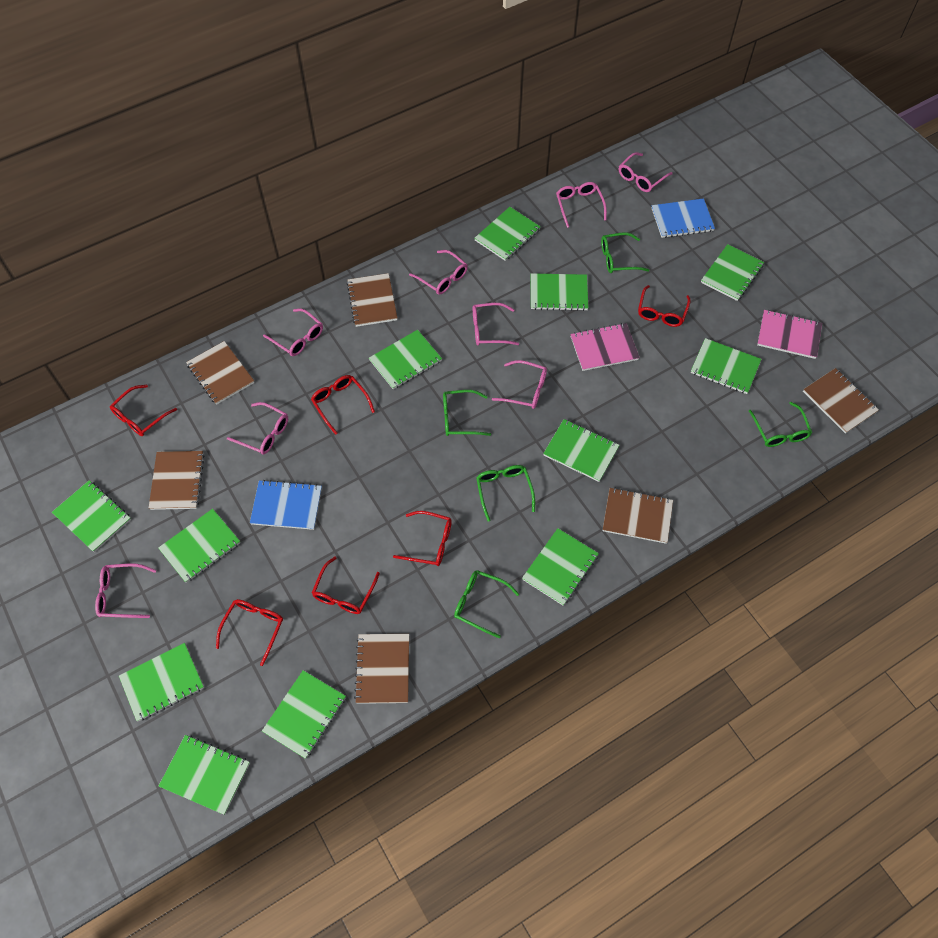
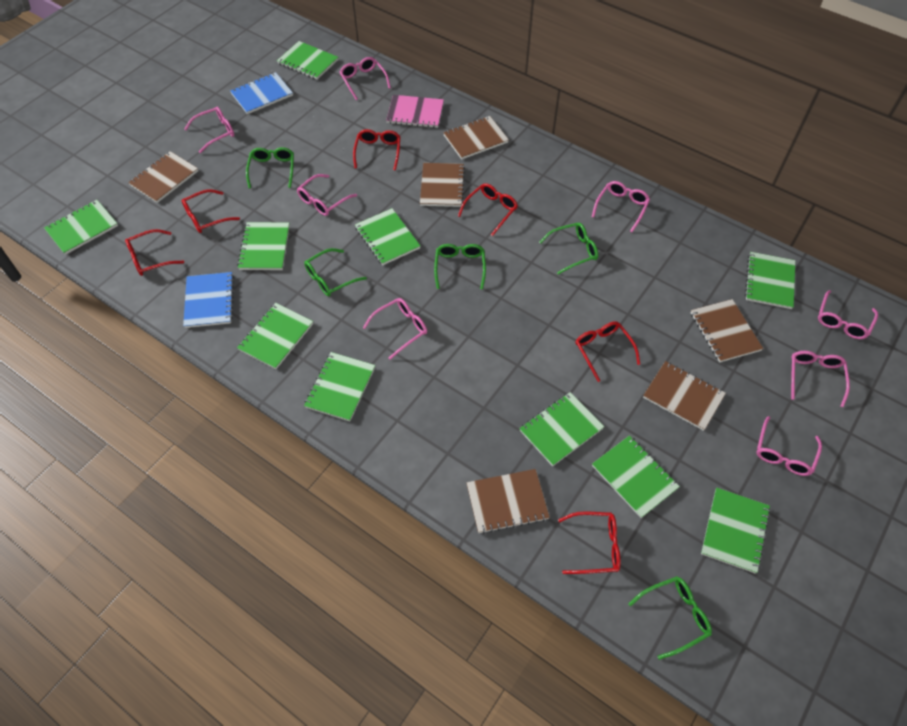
green notebook: 12 -> 10
pink notebook: 2 -> 1

